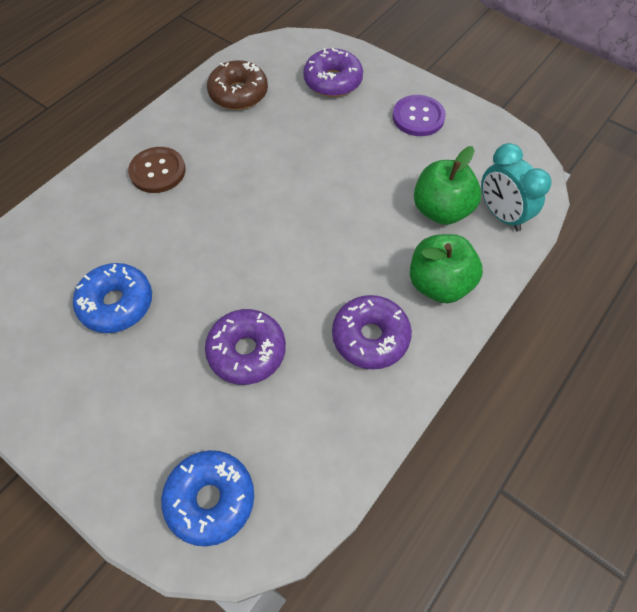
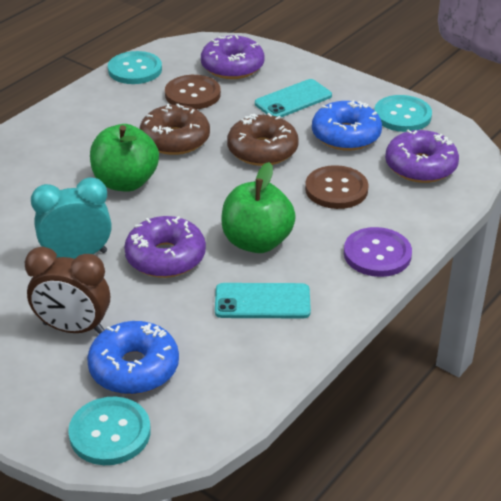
brown button: 1 -> 2
brown clock: 0 -> 1
brown donut: 1 -> 2
turquoise button: 0 -> 3
turquoise phone: 0 -> 2

